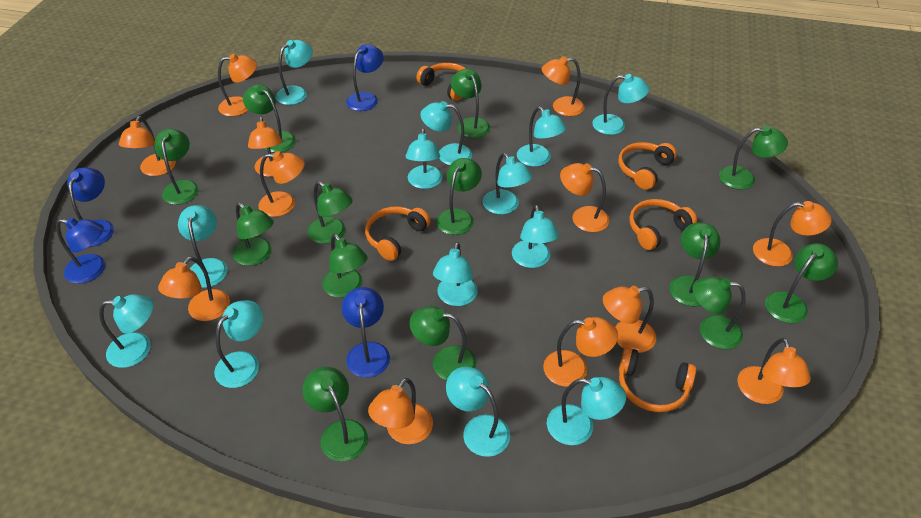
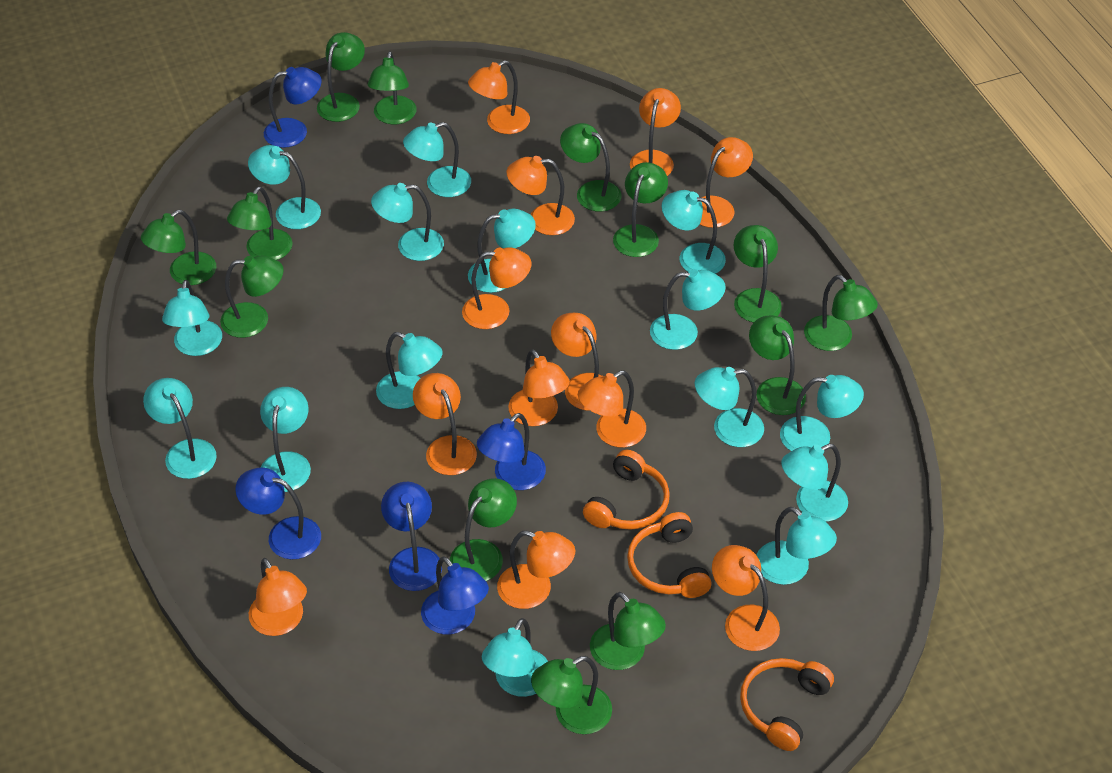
blue lamp: 4 -> 5
orange headphones: 5 -> 3
turquoise lamp: 13 -> 15

